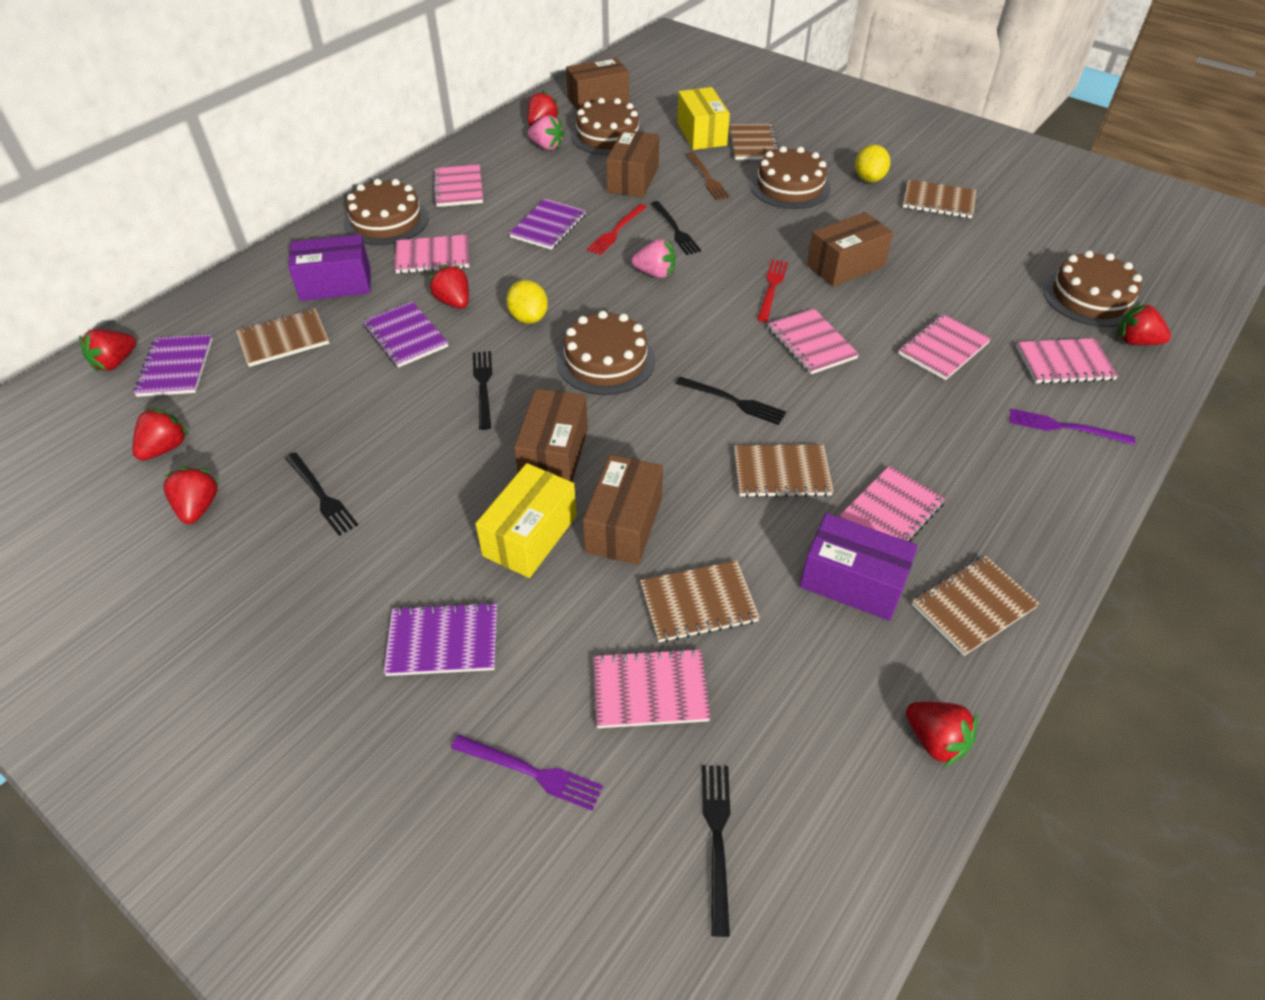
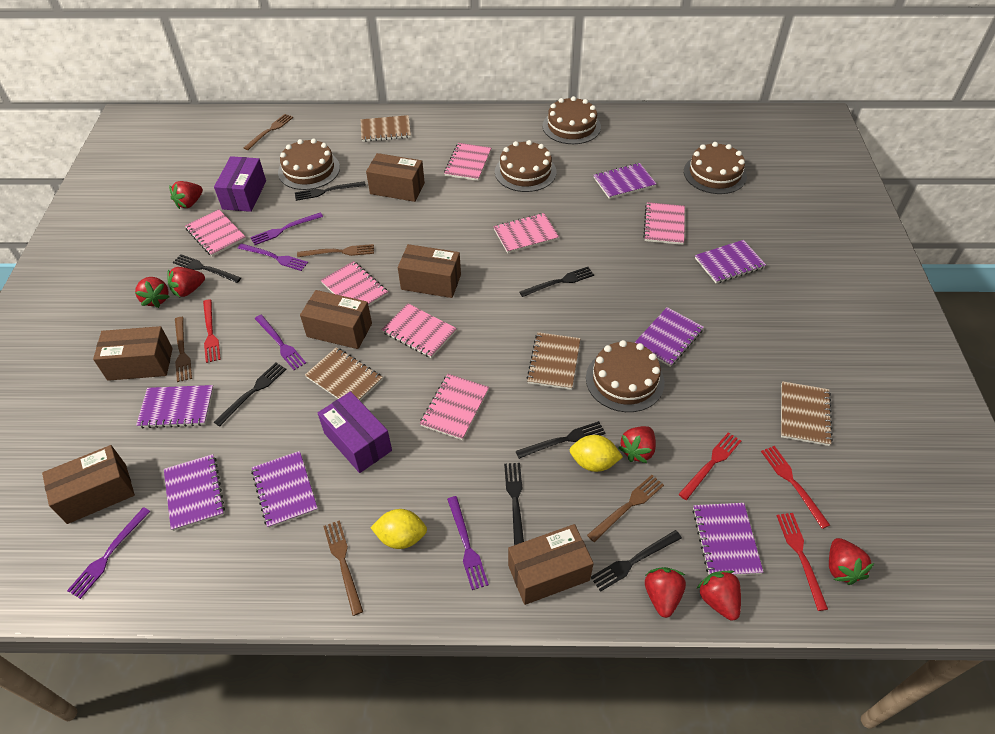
black fork: 5 -> 7
brown box: 5 -> 6
brown fork: 1 -> 5
brown notebook: 6 -> 4
pink strawberry: 2 -> 0
purple fork: 2 -> 5
purple notebook: 4 -> 7
red fork: 2 -> 4
yellow box: 2 -> 0

